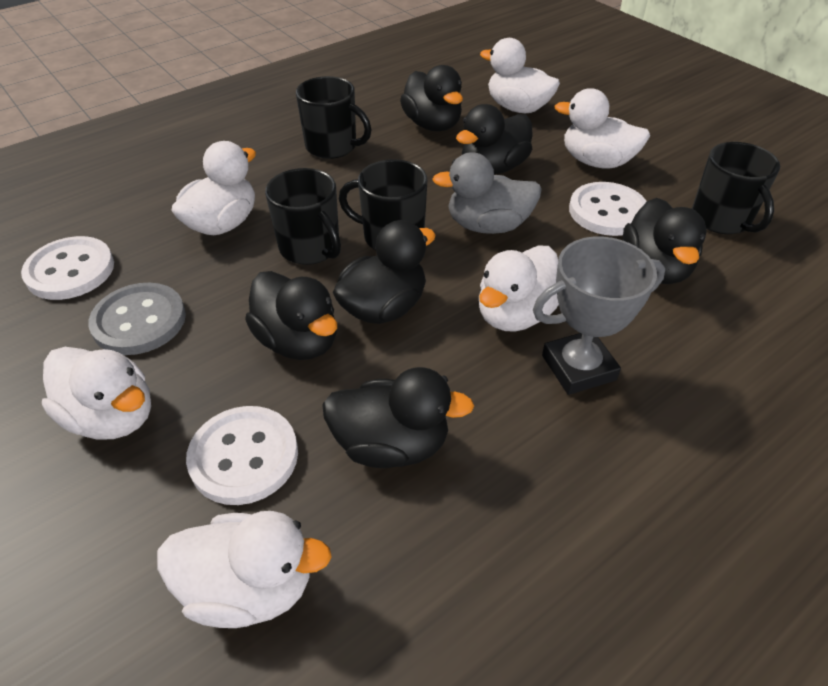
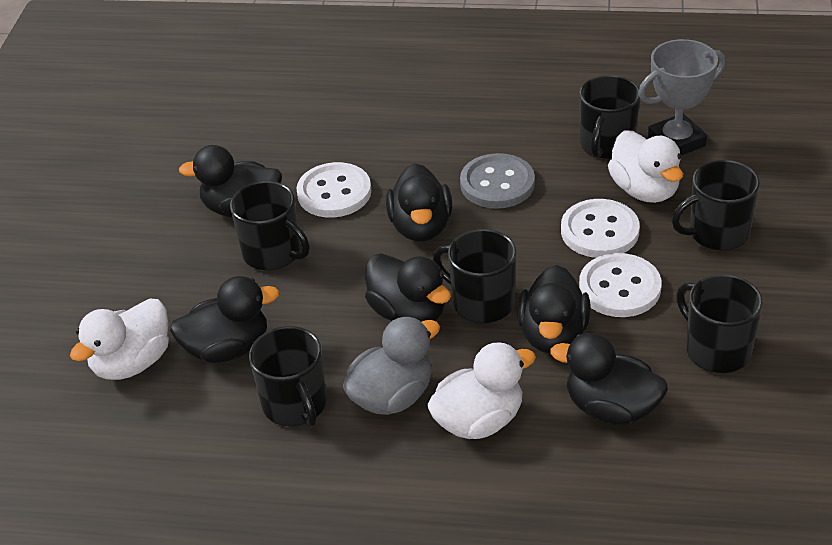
black mug: 4 -> 6
white duck: 6 -> 3

